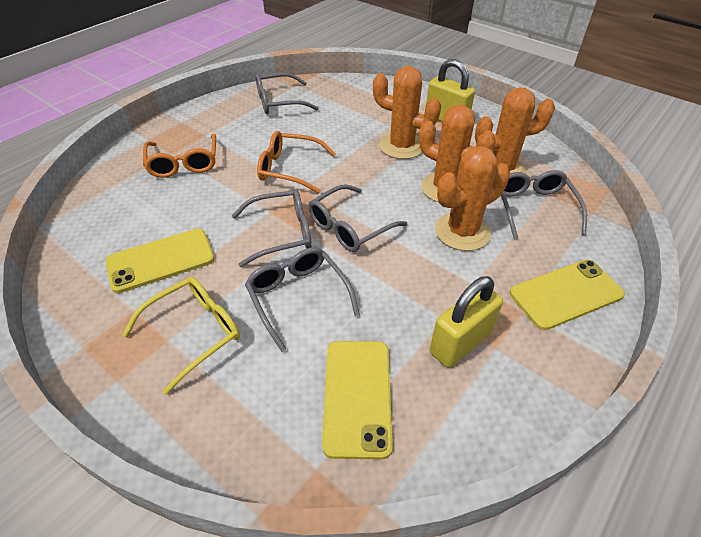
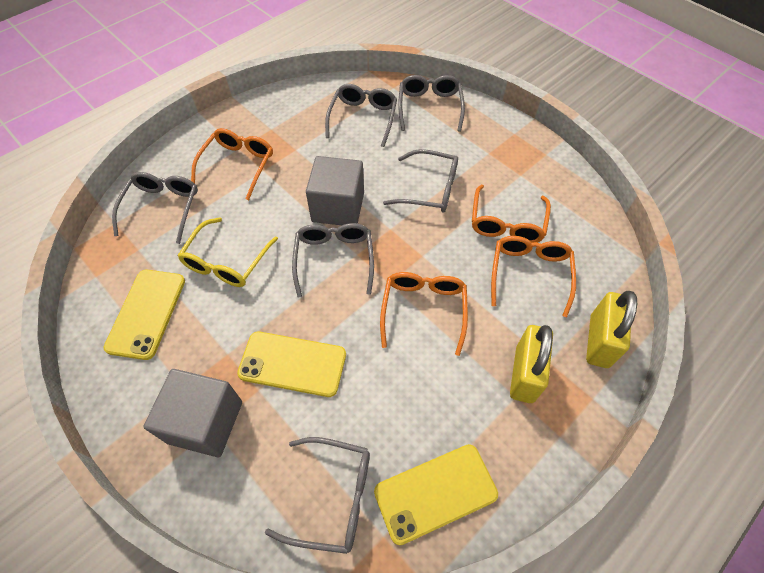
grey cube: 0 -> 2
grey glasses: 5 -> 6
orange cactus: 4 -> 0
orange glasses: 2 -> 4

